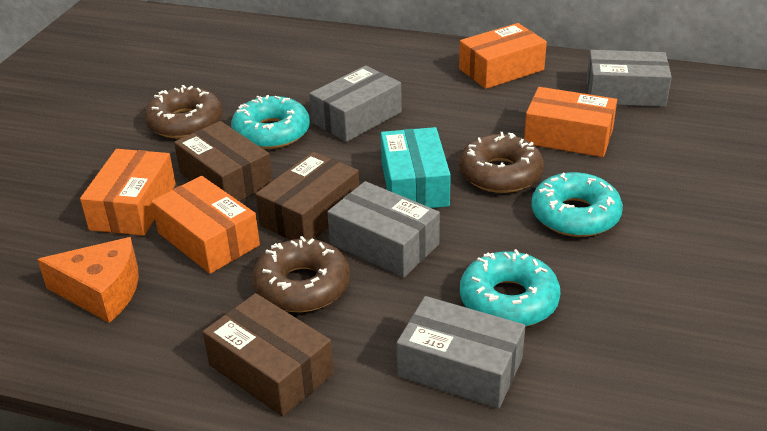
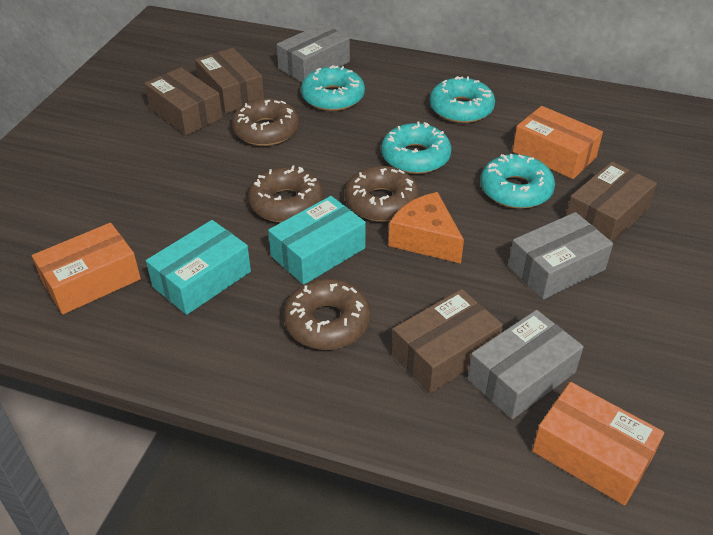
brown box: 3 -> 4
brown donut: 3 -> 4
grey box: 4 -> 3
orange box: 4 -> 3
turquoise box: 1 -> 2
turquoise donut: 3 -> 4

